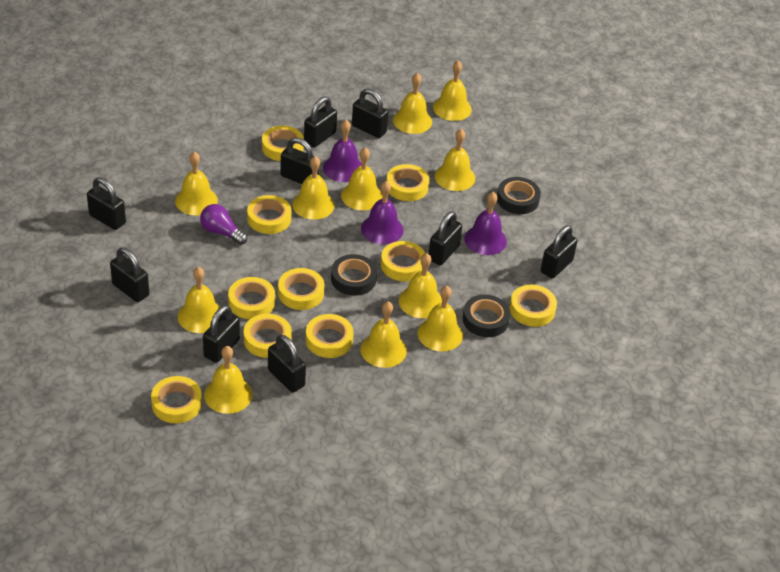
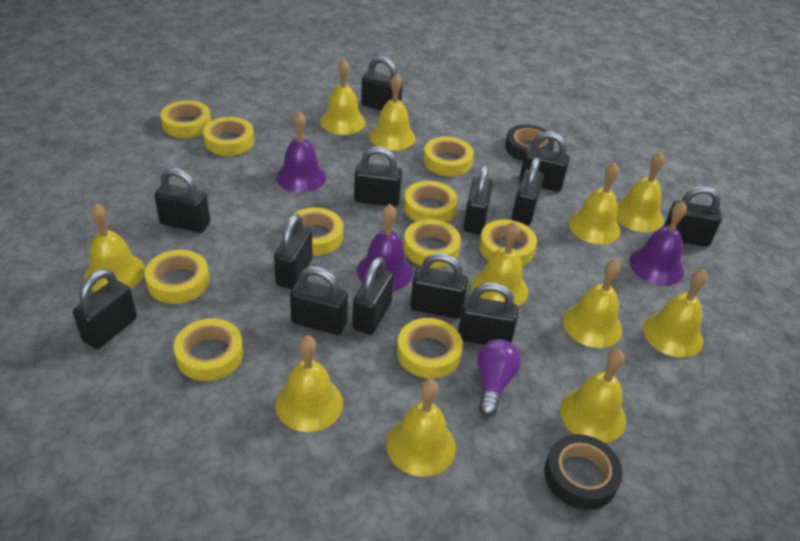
black padlock: 9 -> 13
black tape: 3 -> 2

